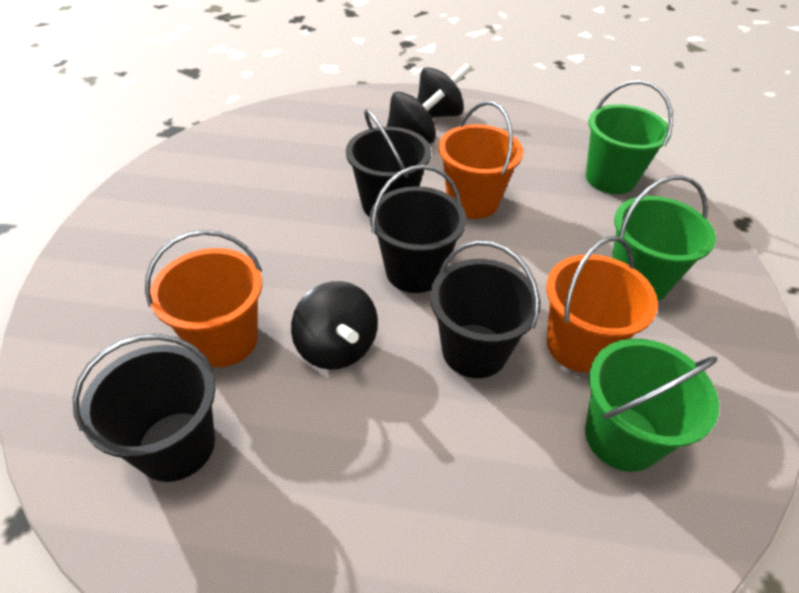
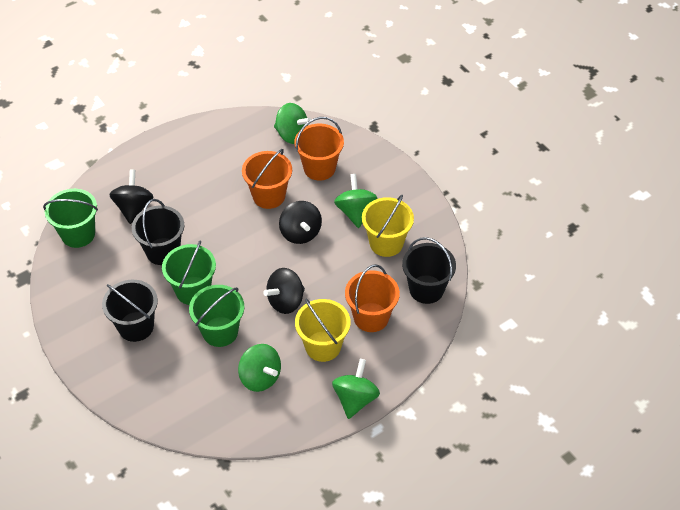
black bucket: 4 -> 3
green spinning top: 0 -> 4
yellow bucket: 0 -> 2

